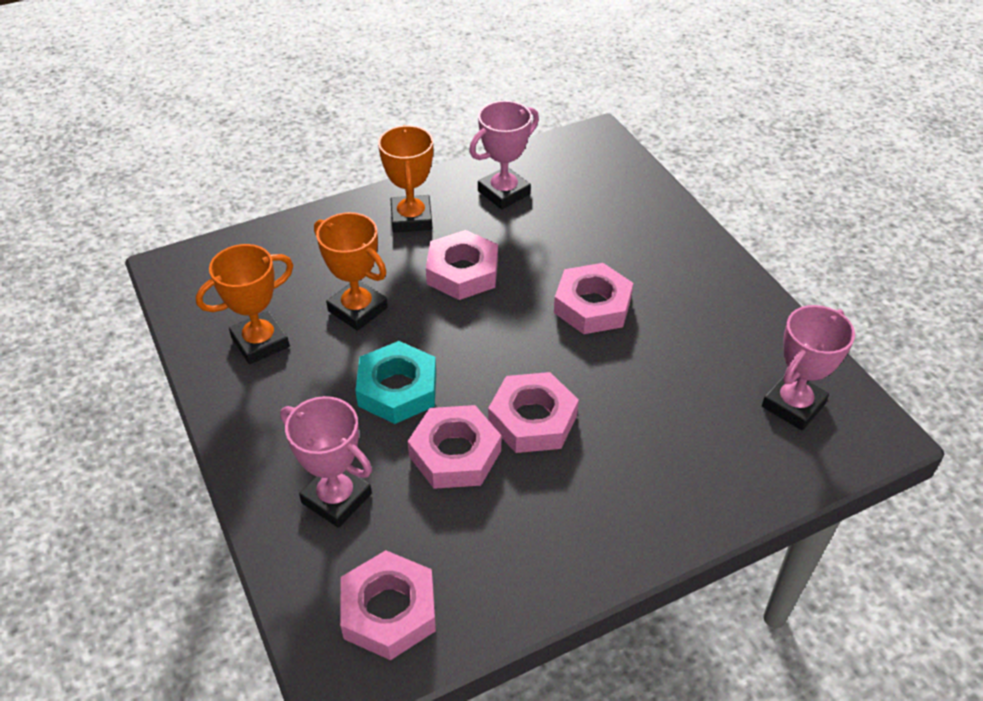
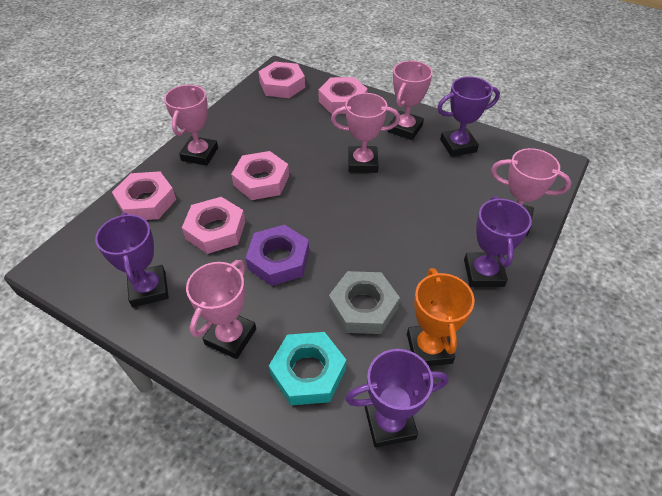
grey nut: 0 -> 1
orange trophy: 3 -> 1
pink trophy: 3 -> 5
purple nut: 0 -> 1
purple trophy: 0 -> 4

